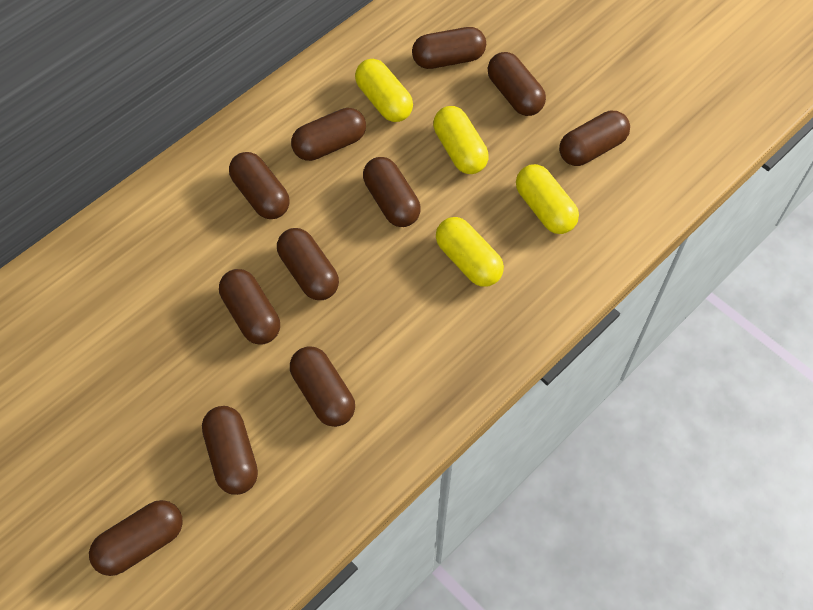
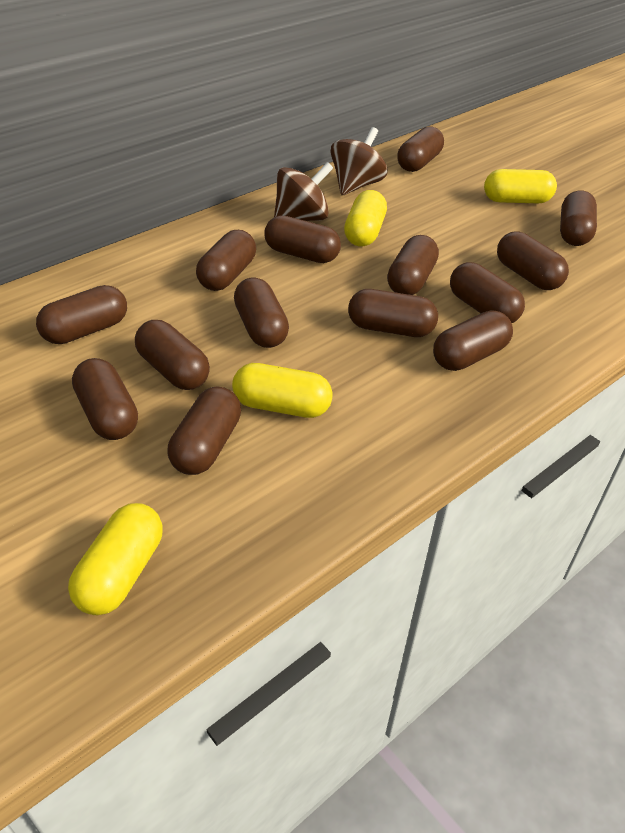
brown capsule: 11 -> 14
brown spinning top: 0 -> 2

